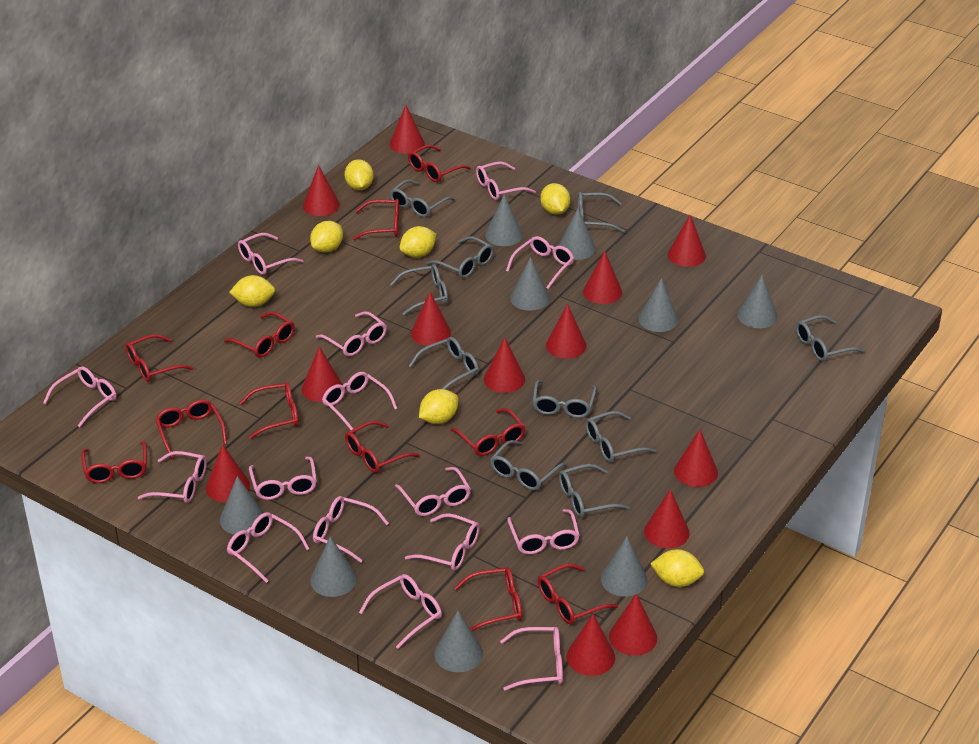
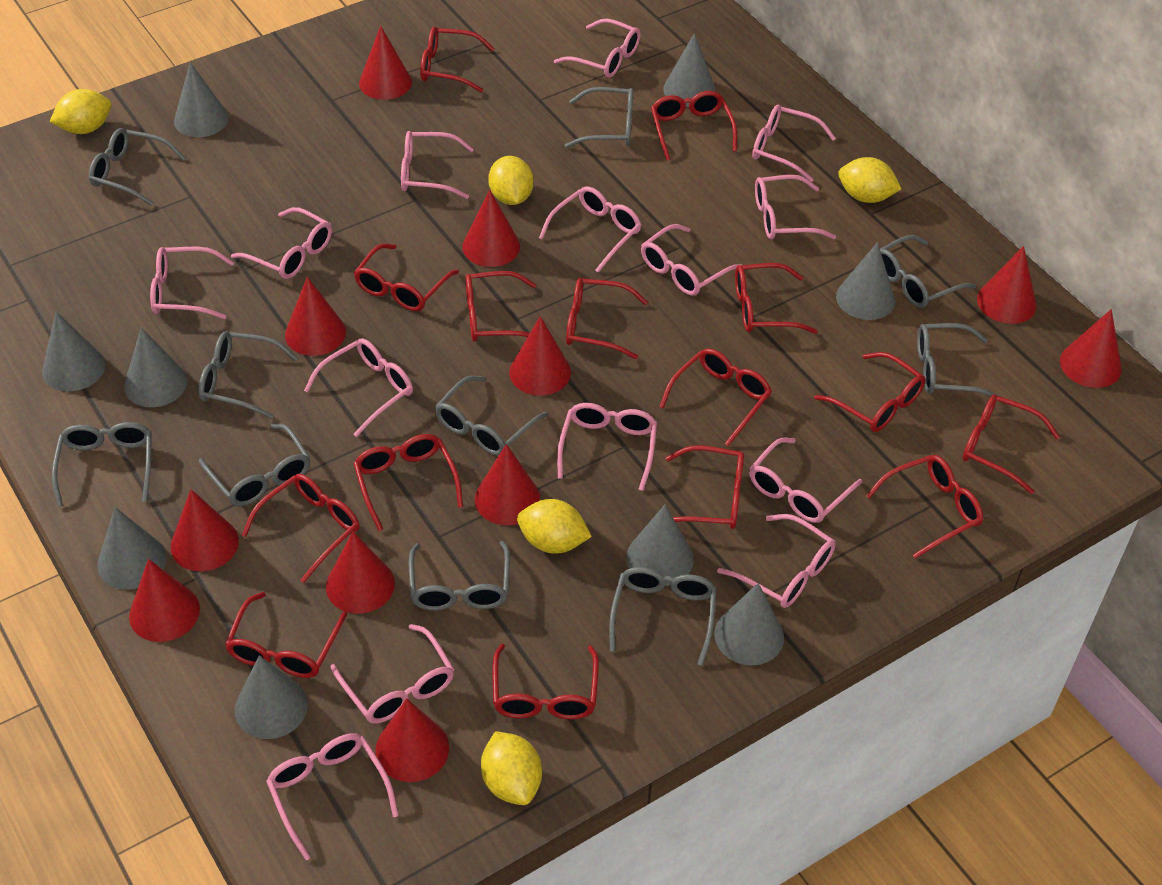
pink glasses: 15 -> 14
red cone: 13 -> 11
red glasses: 11 -> 15
yellow lemon: 7 -> 5

